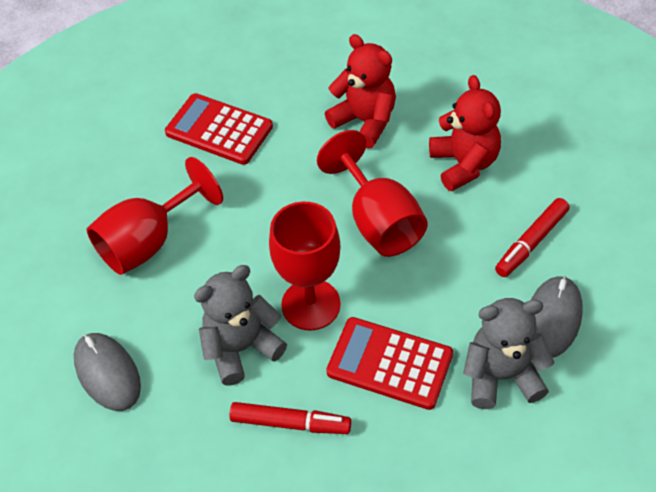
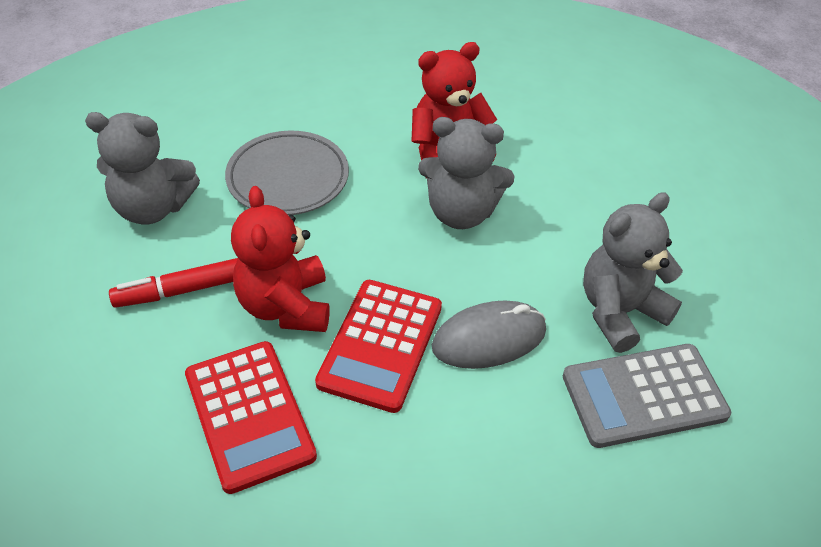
grey calculator: 0 -> 1
grey mouse: 2 -> 1
grey plate: 0 -> 1
grey teddy bear: 2 -> 3
red goblet: 3 -> 0
red marker: 2 -> 1

